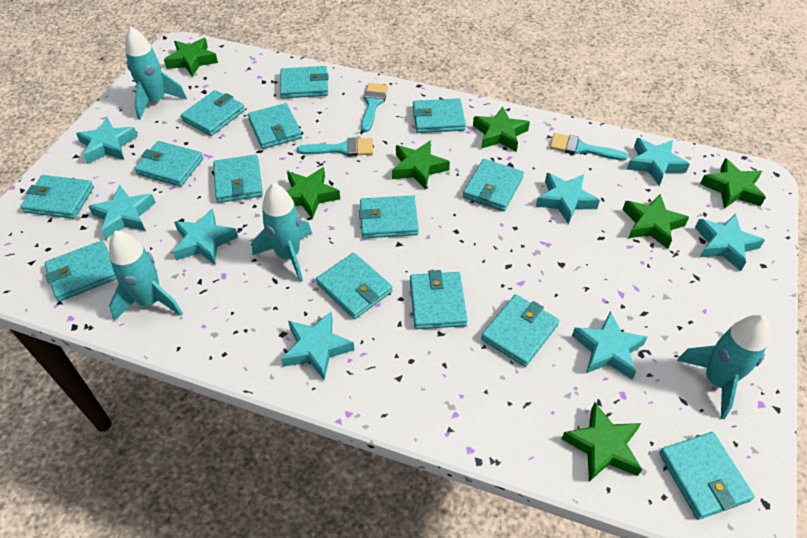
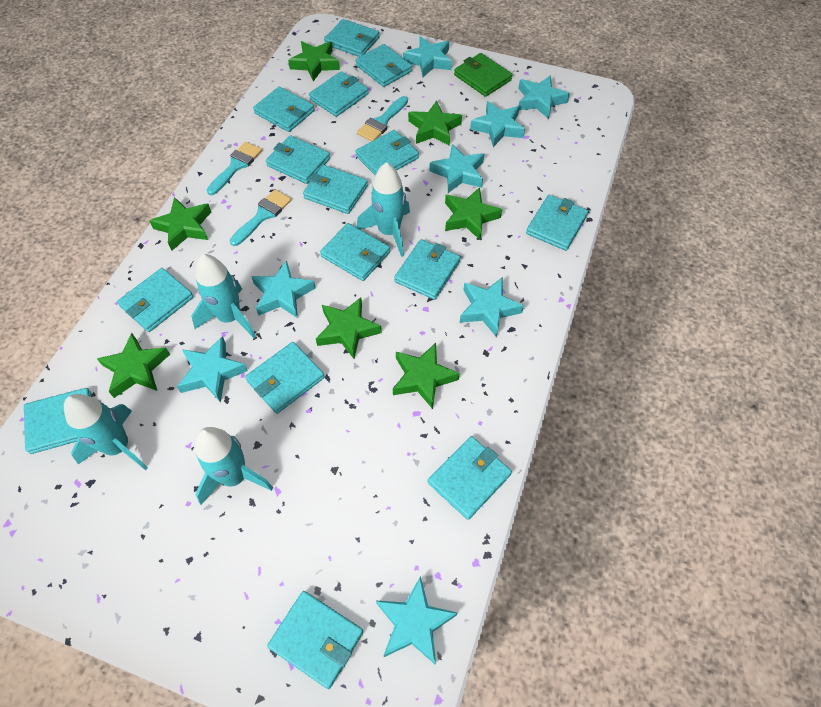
green wallet: 0 -> 1
turquoise wallet: 14 -> 15

